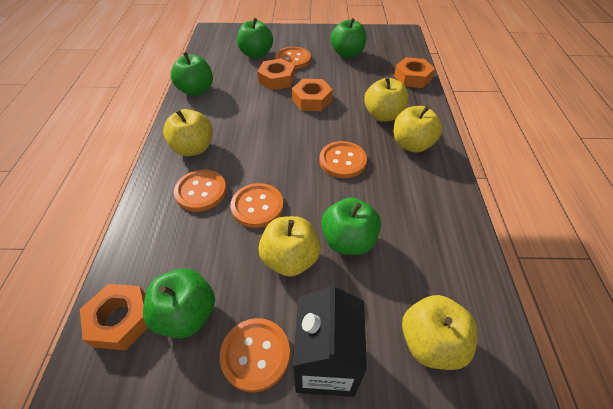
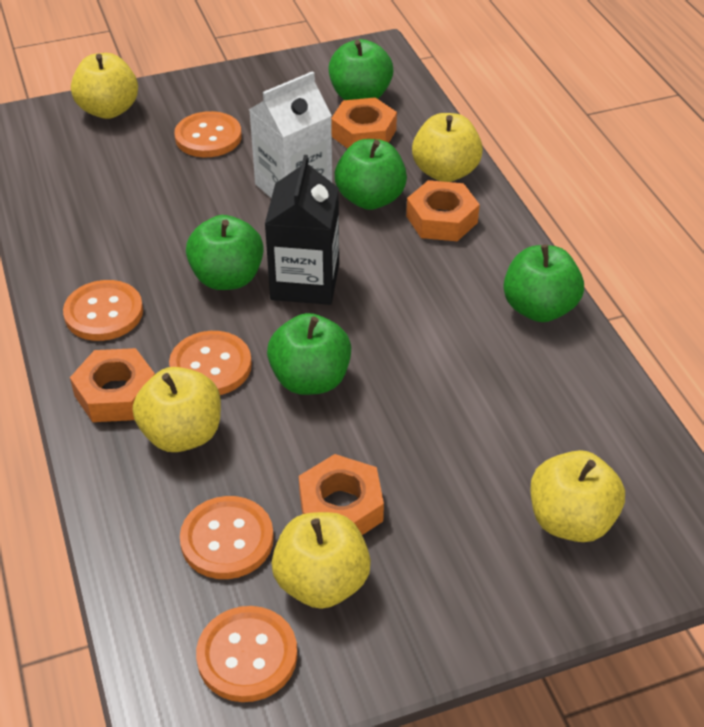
white carton: 0 -> 1

